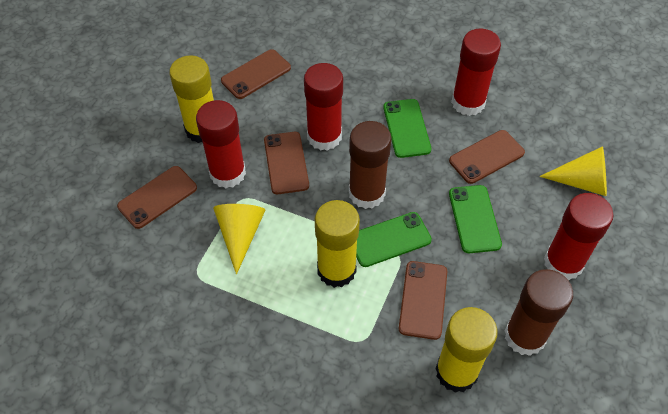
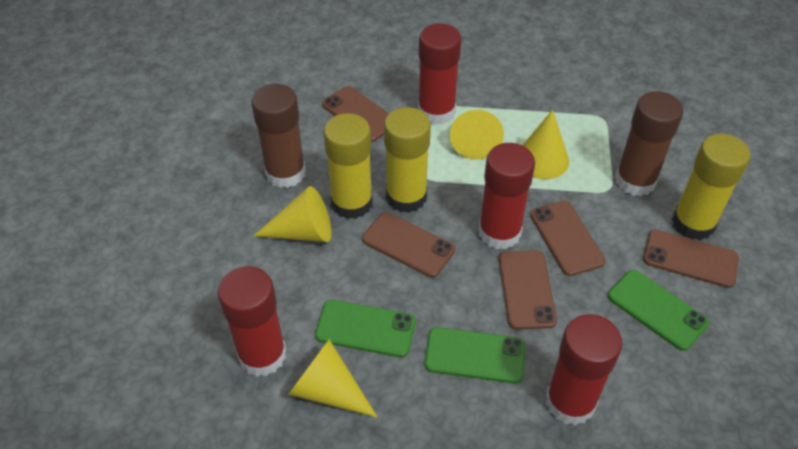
yellow cone: 2 -> 4

